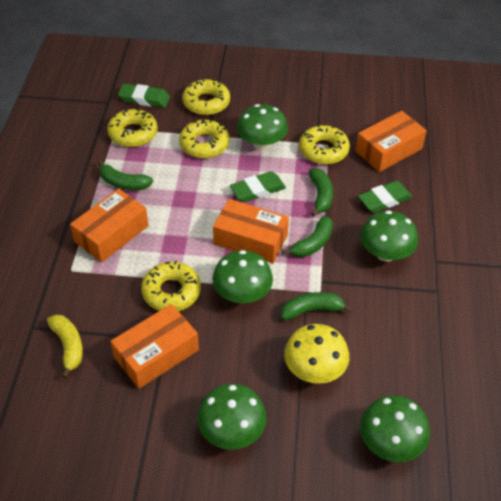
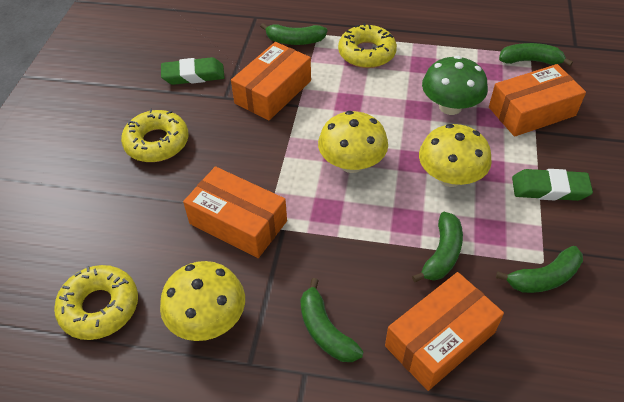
green banana: 4 -> 5
green eraser: 3 -> 2
green mushroom: 5 -> 1
yellow banana: 1 -> 0
yellow donut: 5 -> 3
yellow mushroom: 1 -> 3

